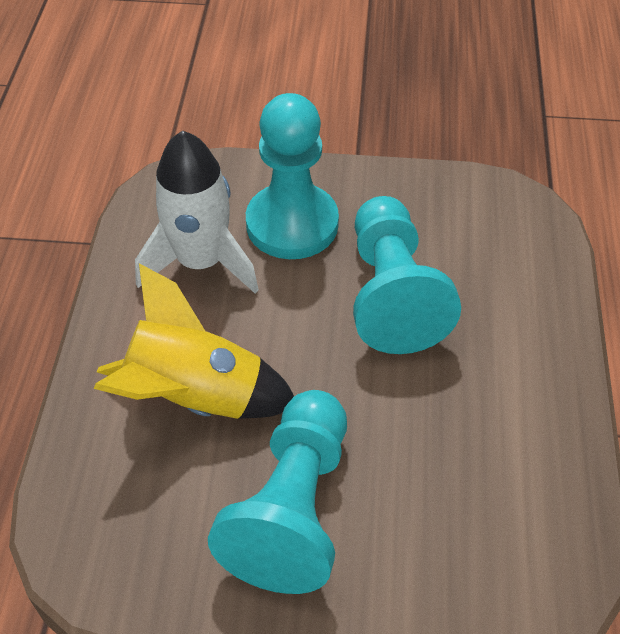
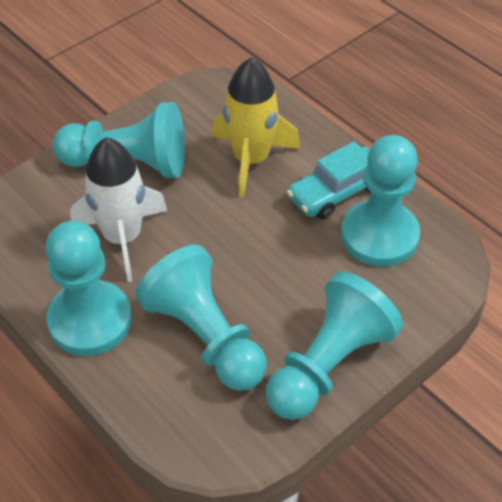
turquoise car: 0 -> 1
turquoise pawn: 3 -> 5

